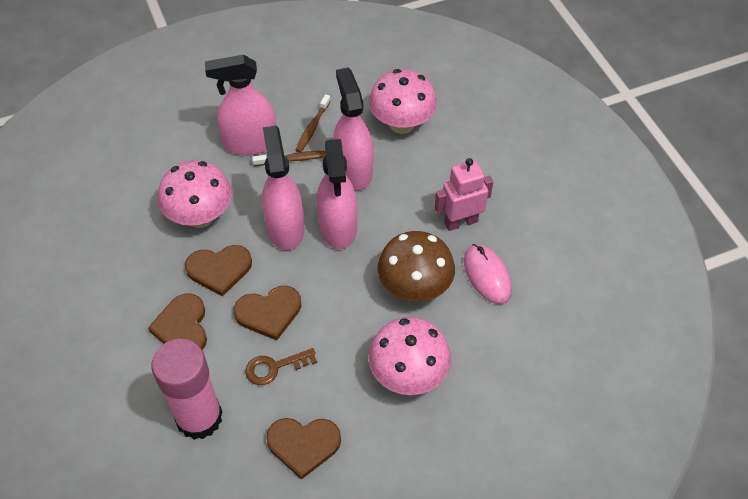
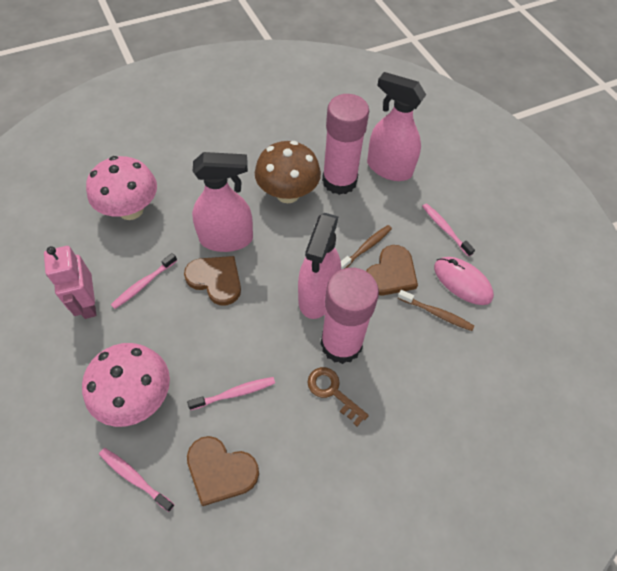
brown heart: 4 -> 3
pink glue stick: 1 -> 2
pink mushroom: 3 -> 2
pink spray bottle: 4 -> 3
pink toothbrush: 0 -> 4

